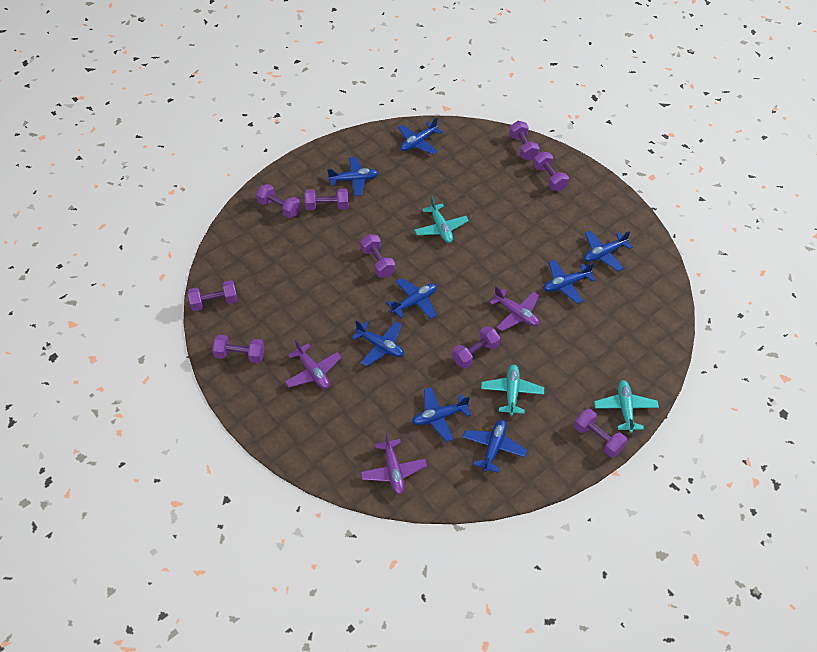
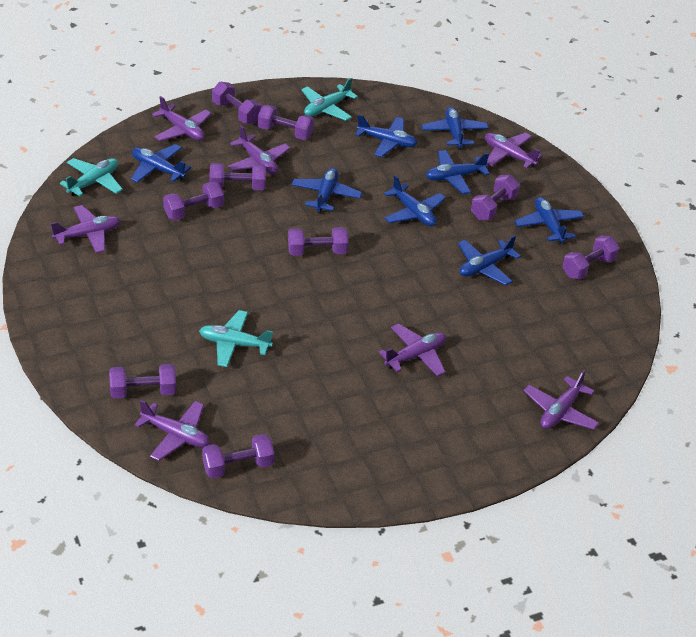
purple plane: 3 -> 7

